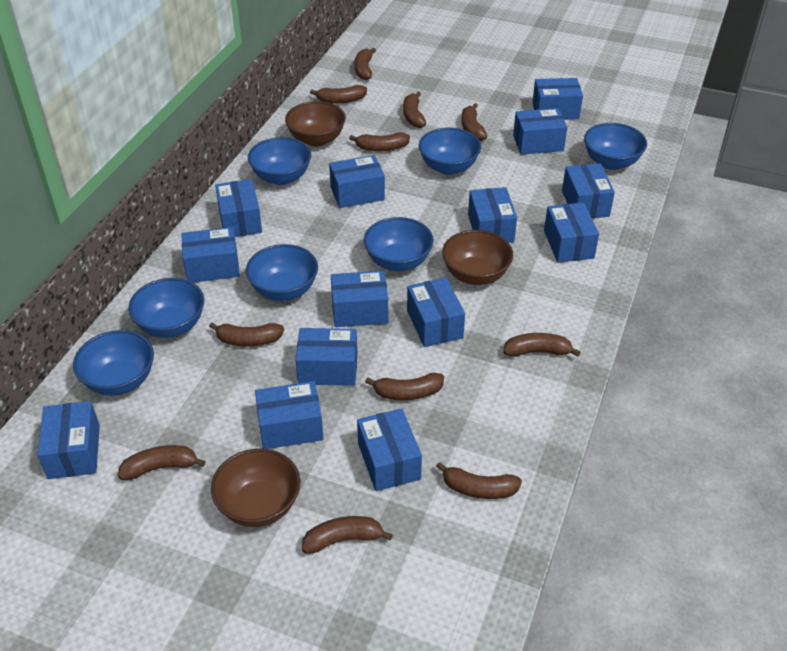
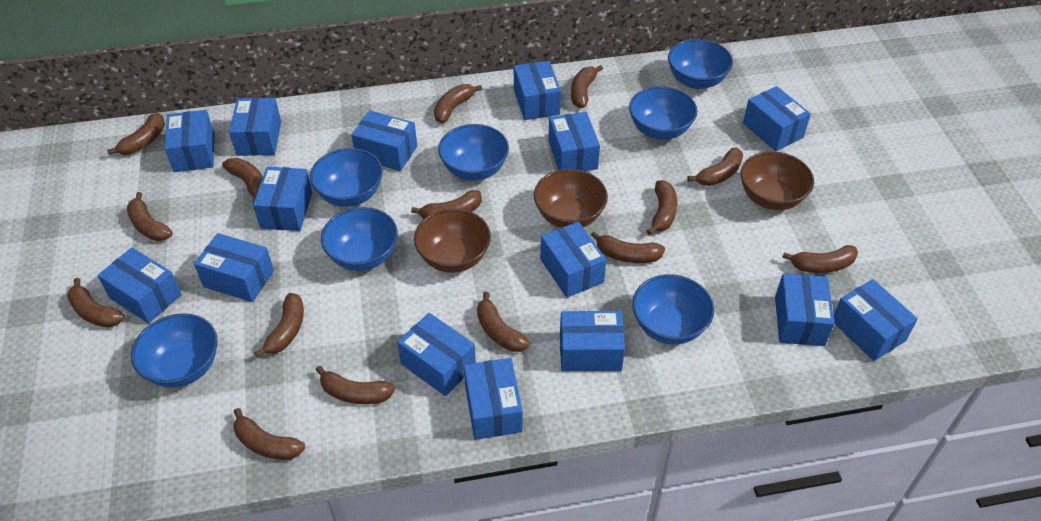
blue box: 14 -> 15
brown banana: 11 -> 15

